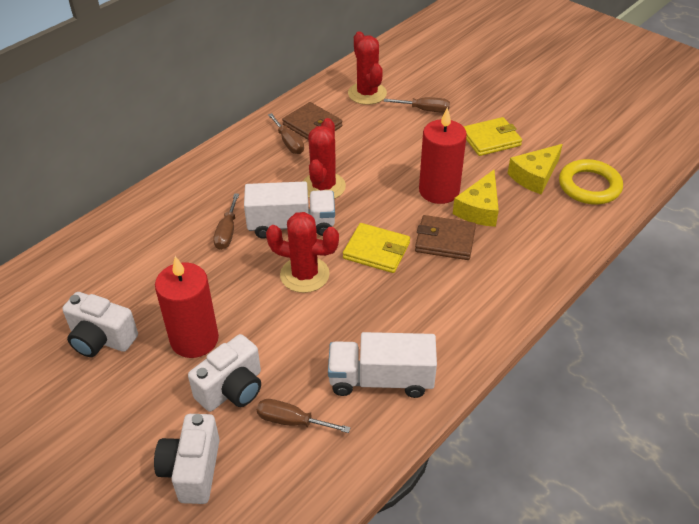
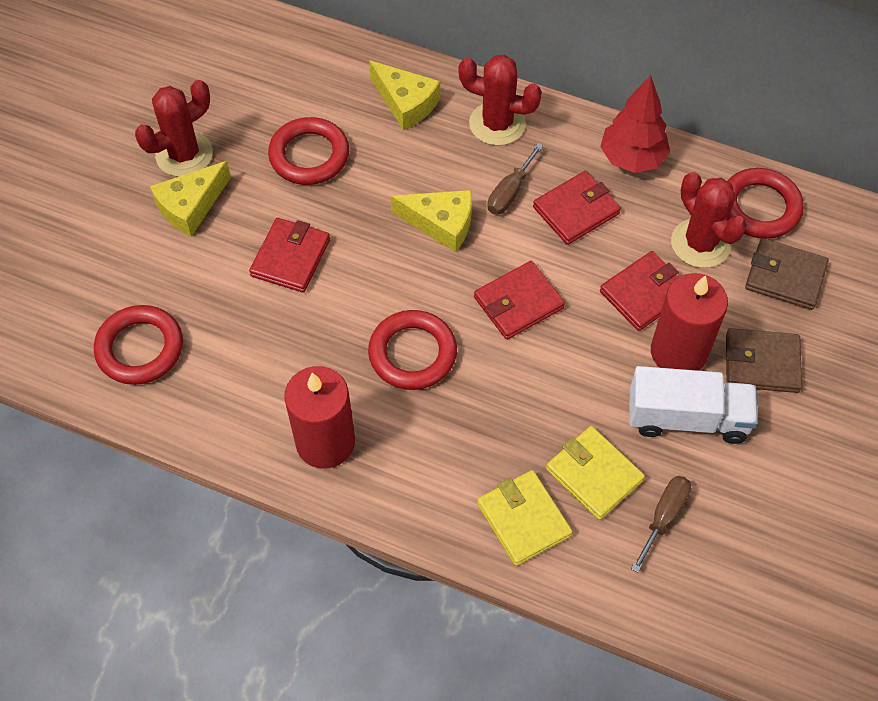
brown screwdriver: 4 -> 2
red ring: 0 -> 4
red tree: 0 -> 1
red wallet: 0 -> 4
white camera: 3 -> 0
white truck: 2 -> 1
yellow cheese: 2 -> 3
yellow ring: 1 -> 0

